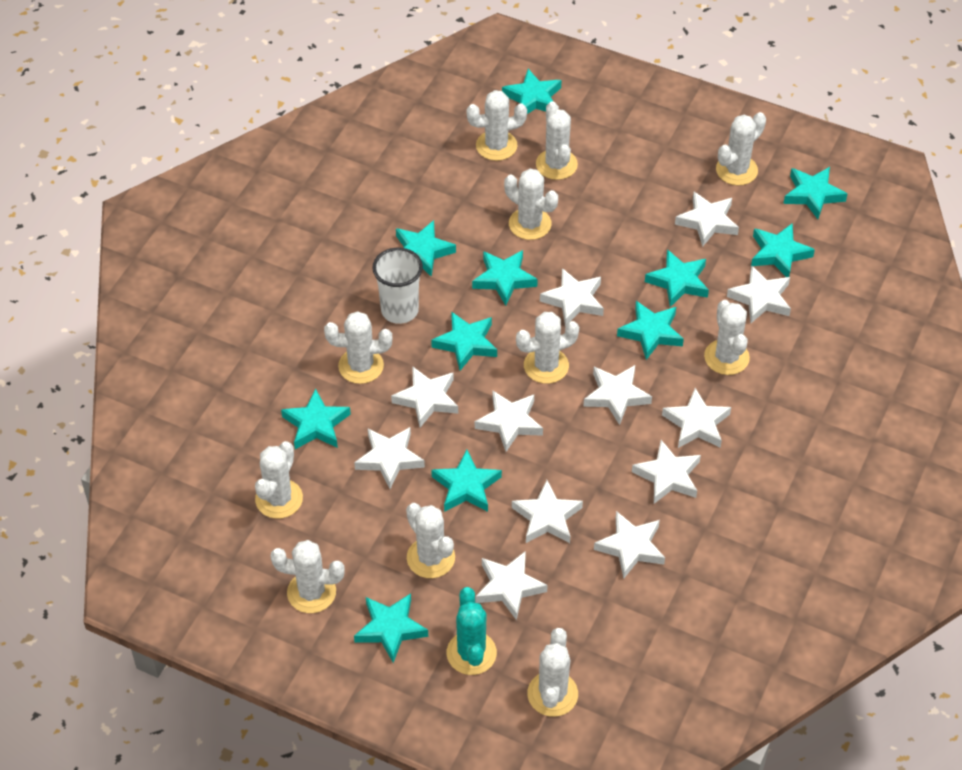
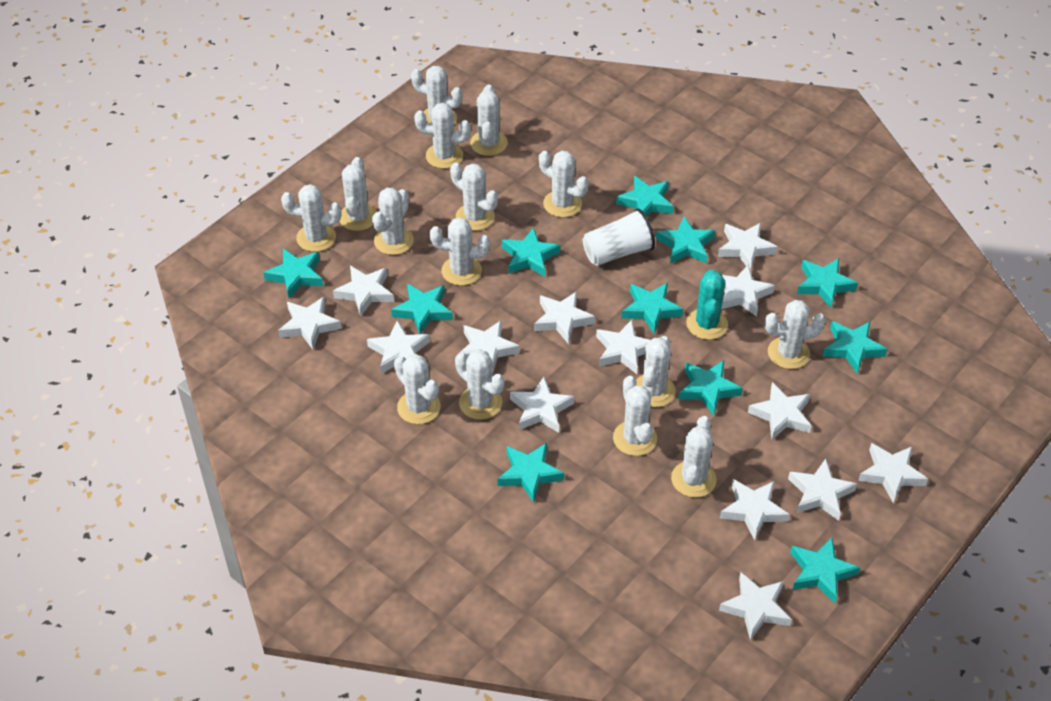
white cactus: 11 -> 15
white star: 12 -> 14

